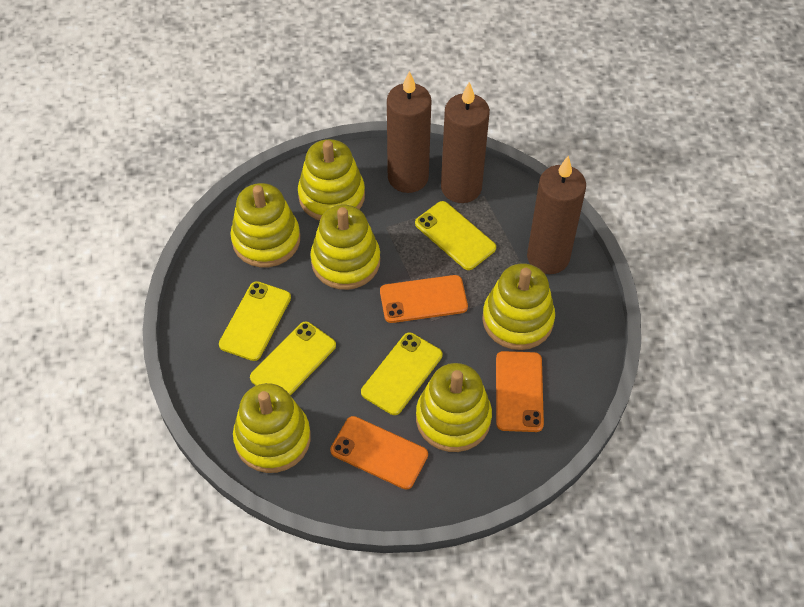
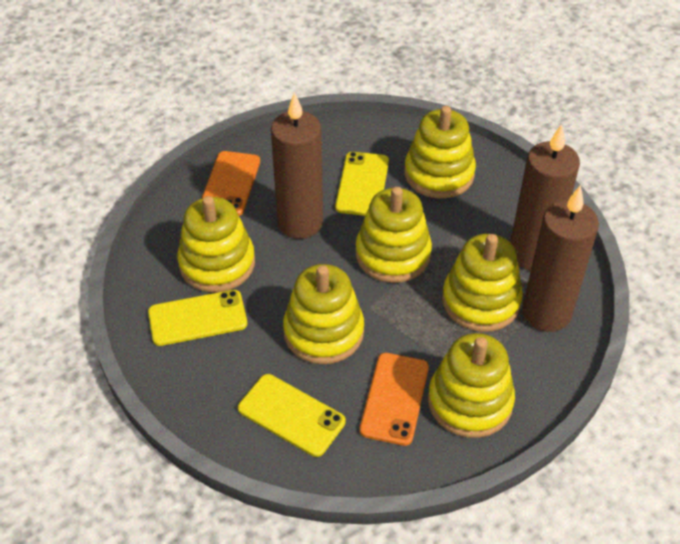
orange phone: 3 -> 2
yellow phone: 4 -> 3

